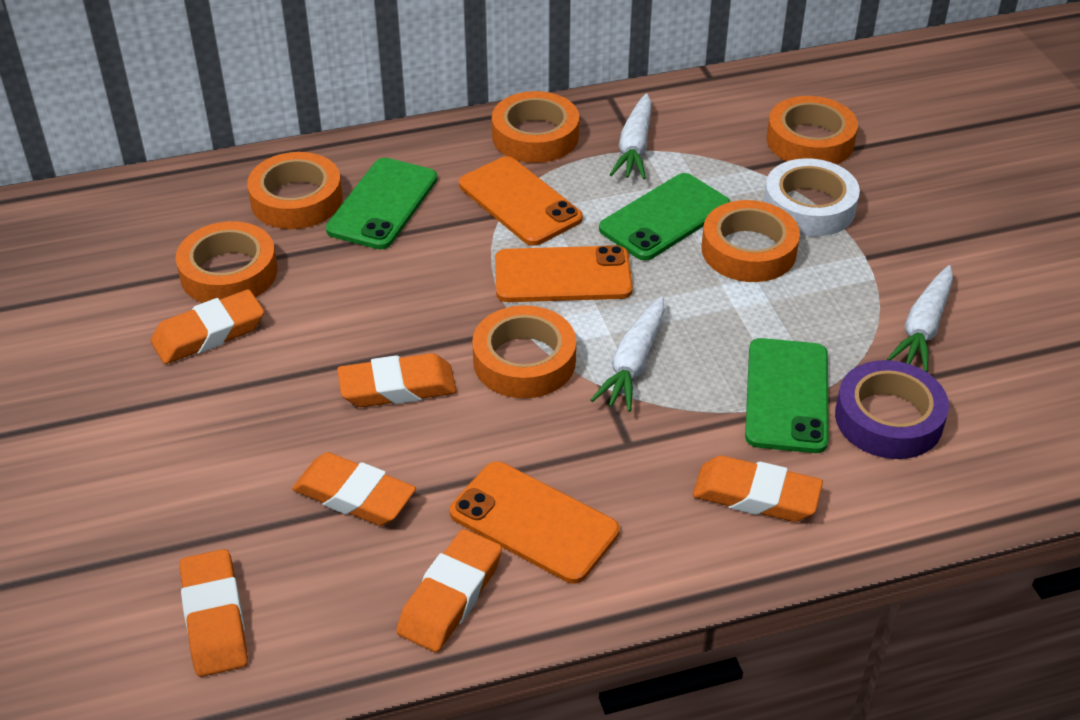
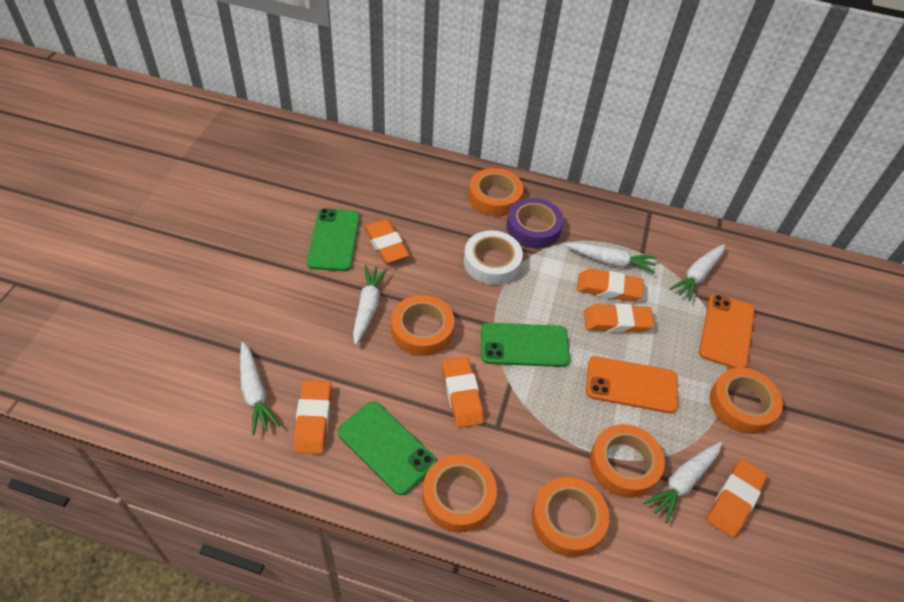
orange phone: 3 -> 2
white carrot: 3 -> 5

